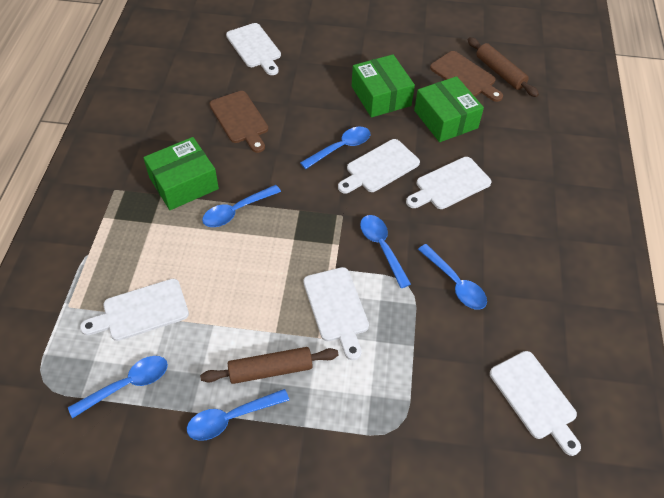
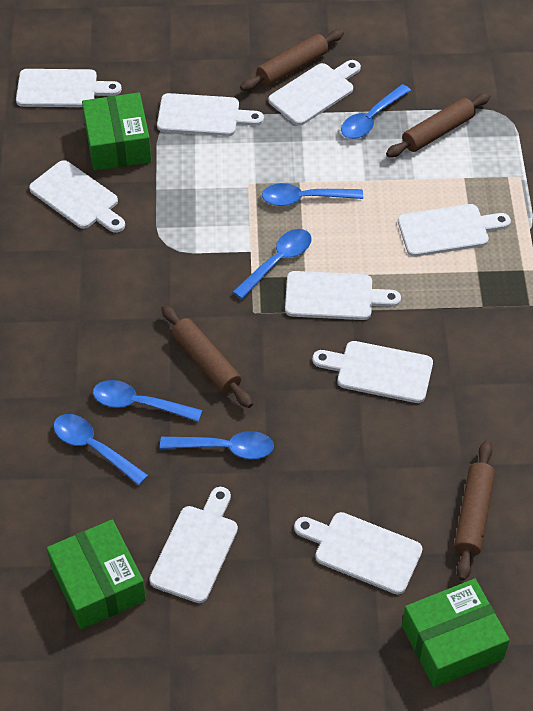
brown cutting board: 2 -> 0
brown rolling pin: 2 -> 4
white cutting board: 6 -> 9

